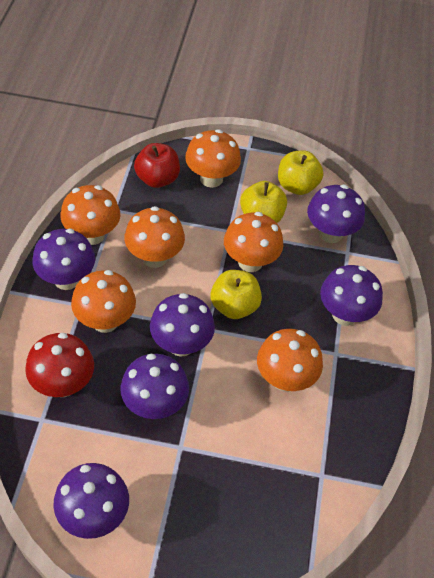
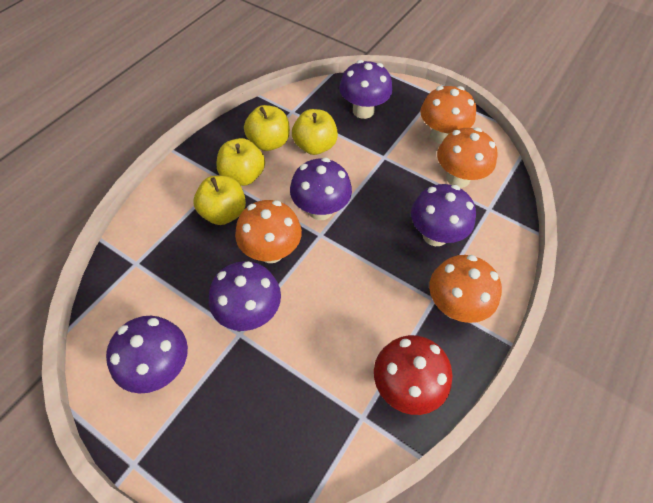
orange mushroom: 6 -> 4
purple mushroom: 6 -> 5
red apple: 1 -> 0
yellow apple: 3 -> 4

